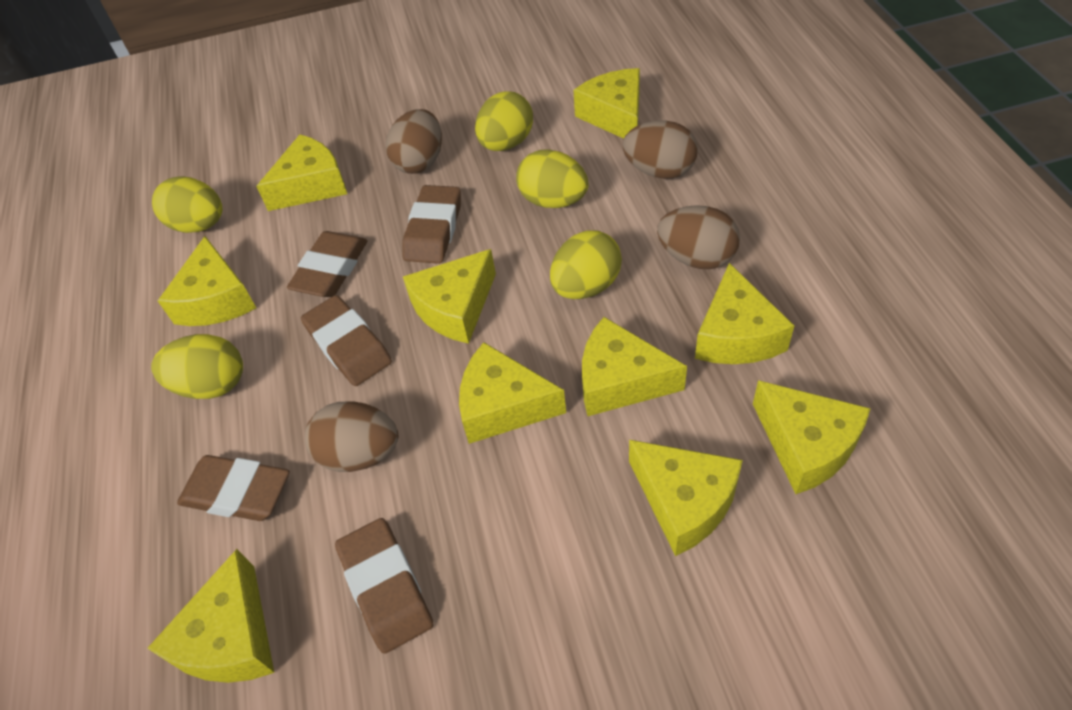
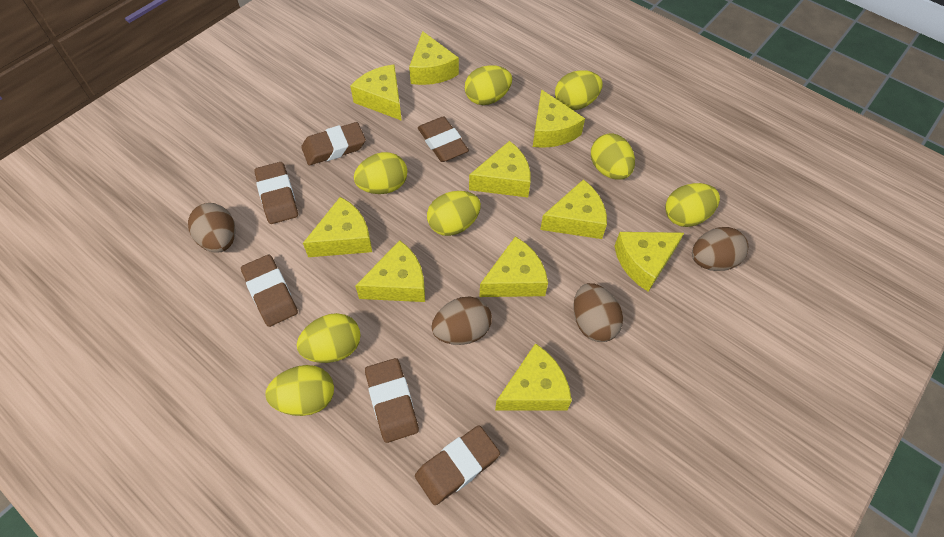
brown eraser: 5 -> 6
yellow egg: 5 -> 8

